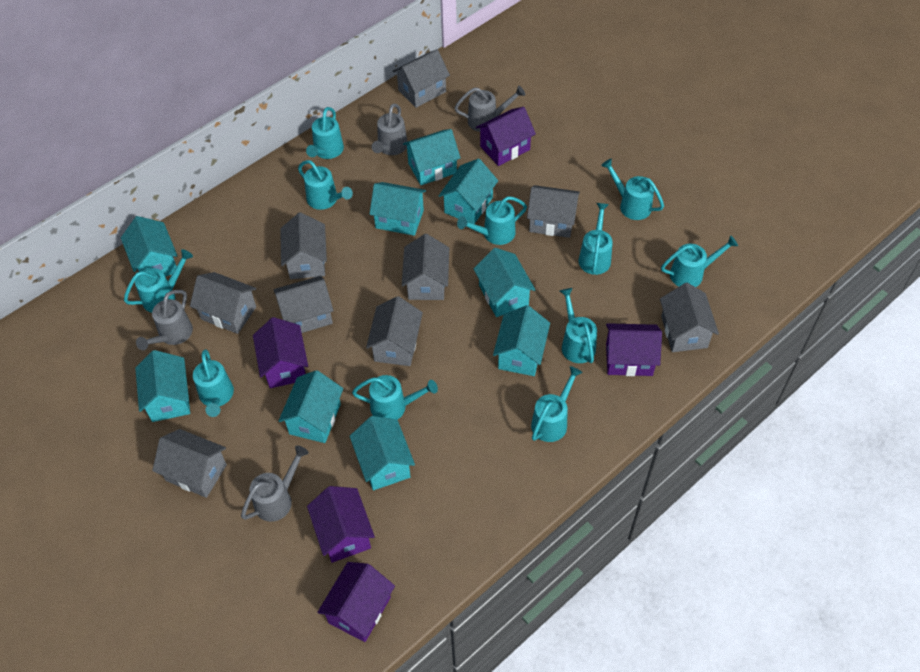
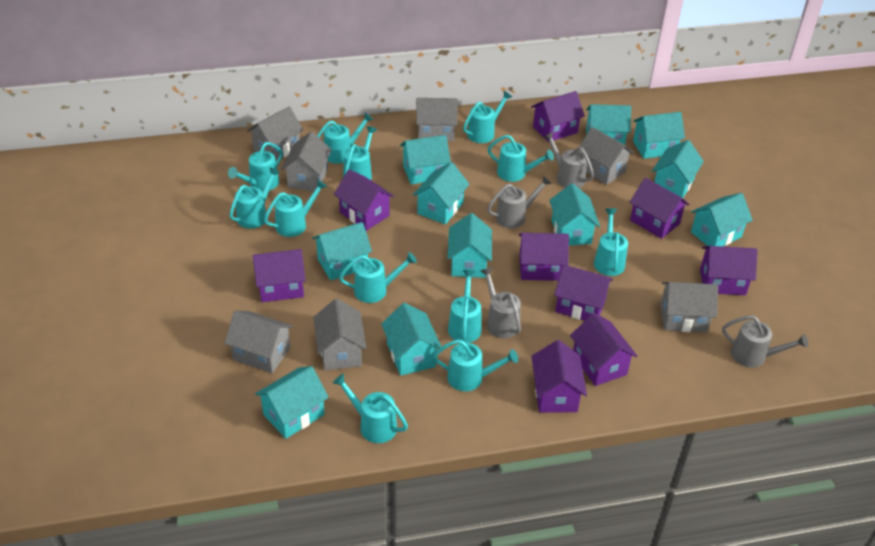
grey house: 9 -> 7
purple house: 5 -> 9
turquoise house: 9 -> 11
turquoise watering can: 11 -> 12

